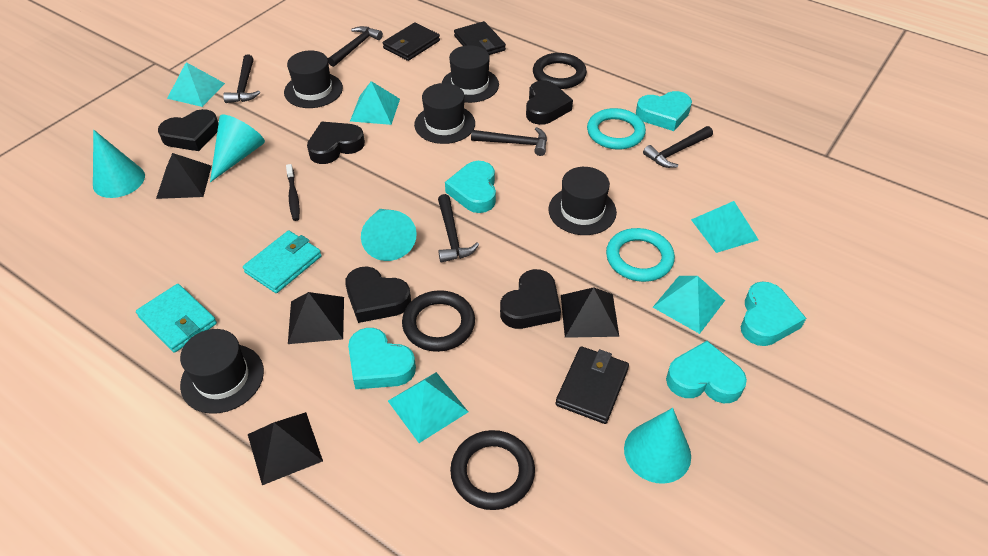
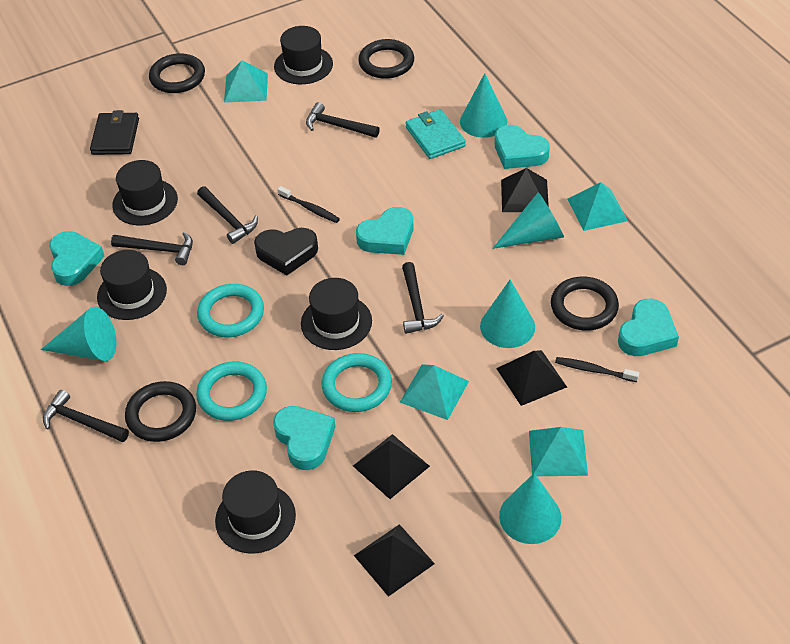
black heart: 5 -> 1
black ring: 3 -> 4
black toothbrush: 1 -> 2
black wallet: 3 -> 1
turquoise cone: 4 -> 5
turquoise pyramid: 5 -> 4
turquoise ring: 2 -> 3
turquoise wallet: 2 -> 1

